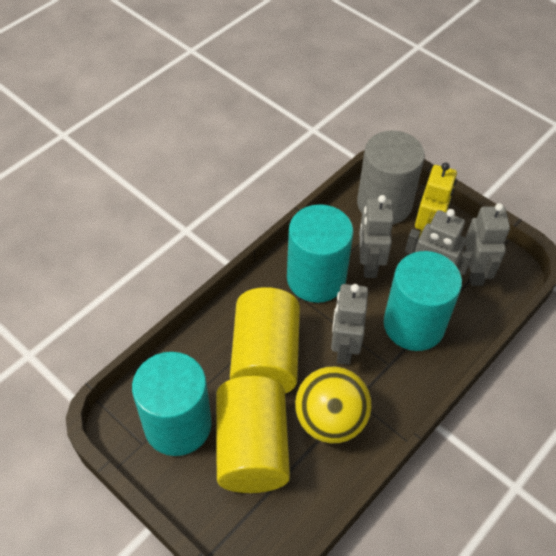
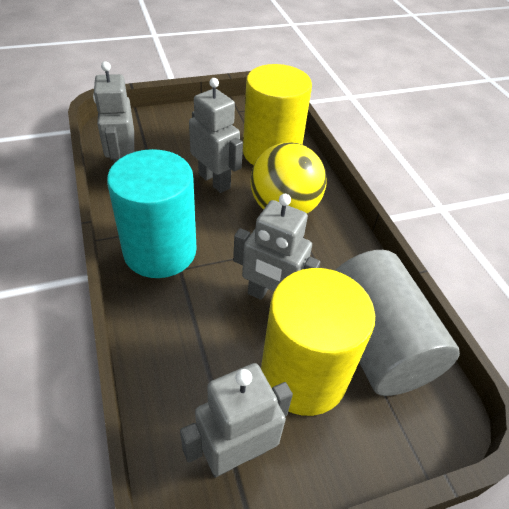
turquoise cylinder: 3 -> 1
yellow robot: 1 -> 0

